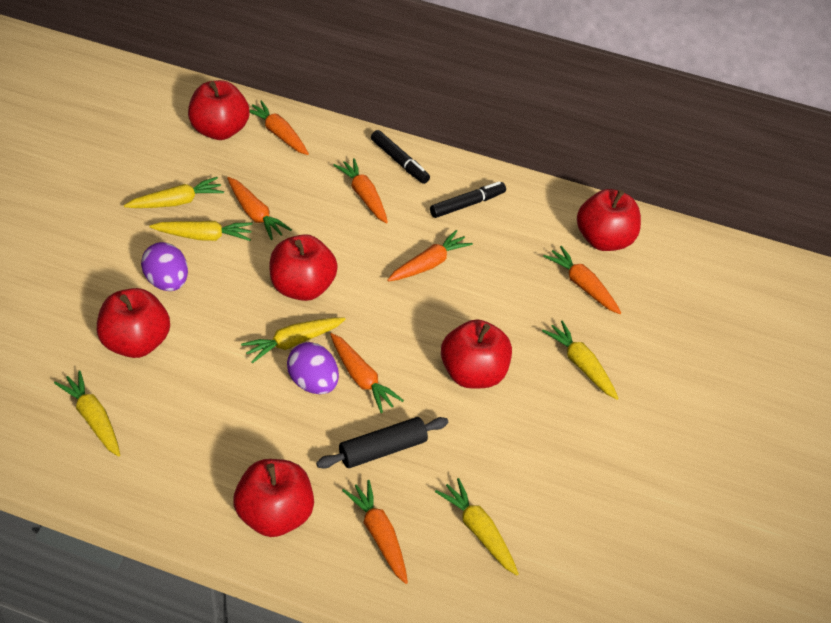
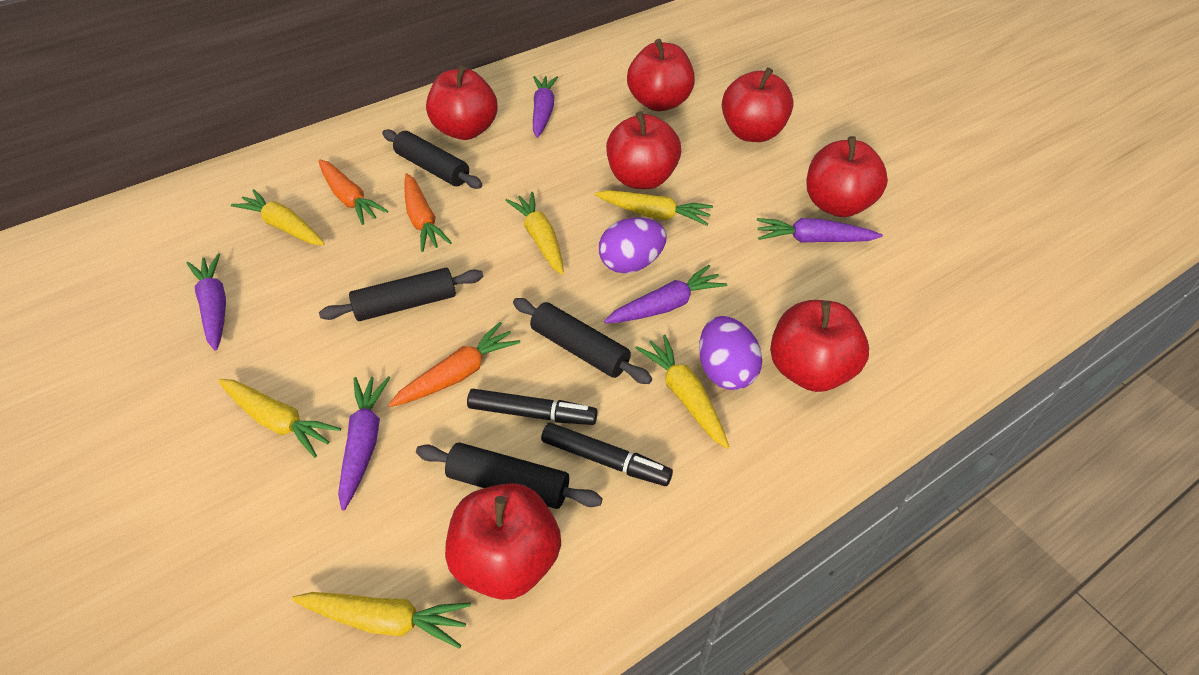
black rolling pin: 1 -> 4
orange carrot: 7 -> 3
purple carrot: 0 -> 5
red apple: 6 -> 7

